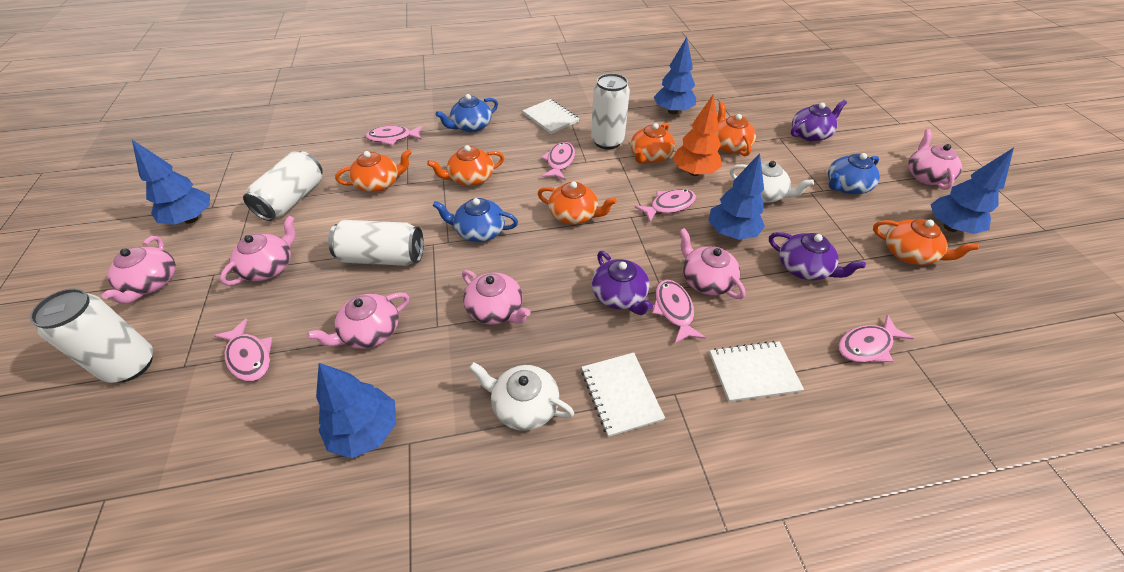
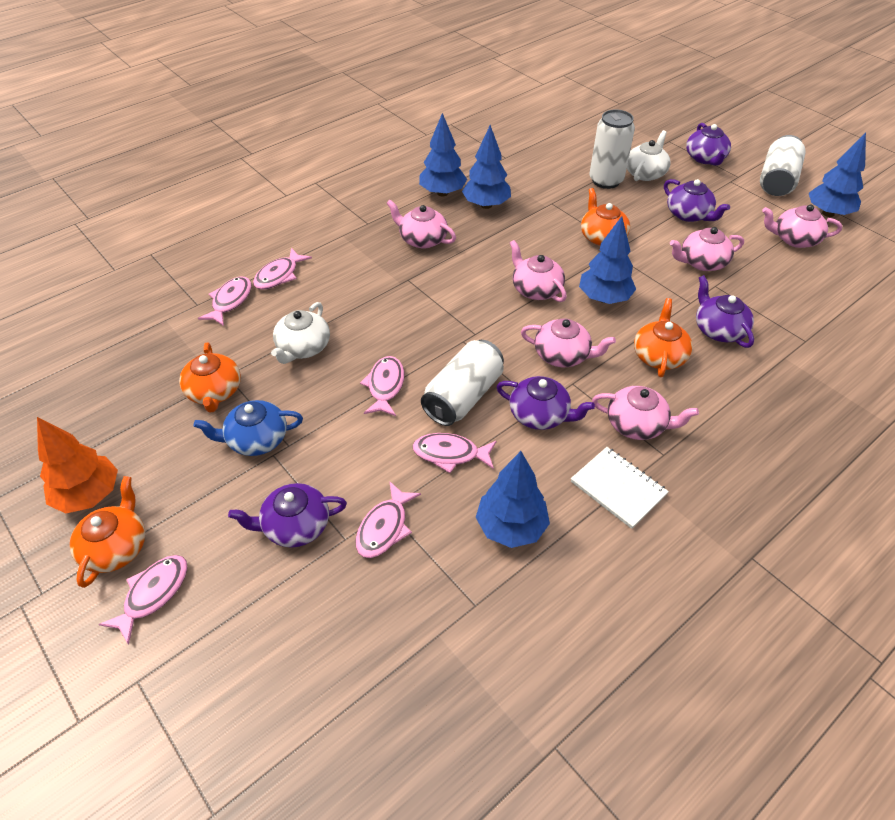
blue teapot: 3 -> 1
orange teapot: 6 -> 4
purple teapot: 3 -> 5
white can: 4 -> 3
white notebook: 3 -> 1

